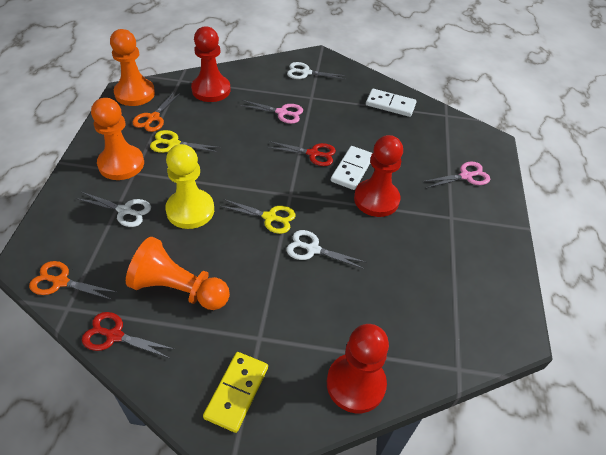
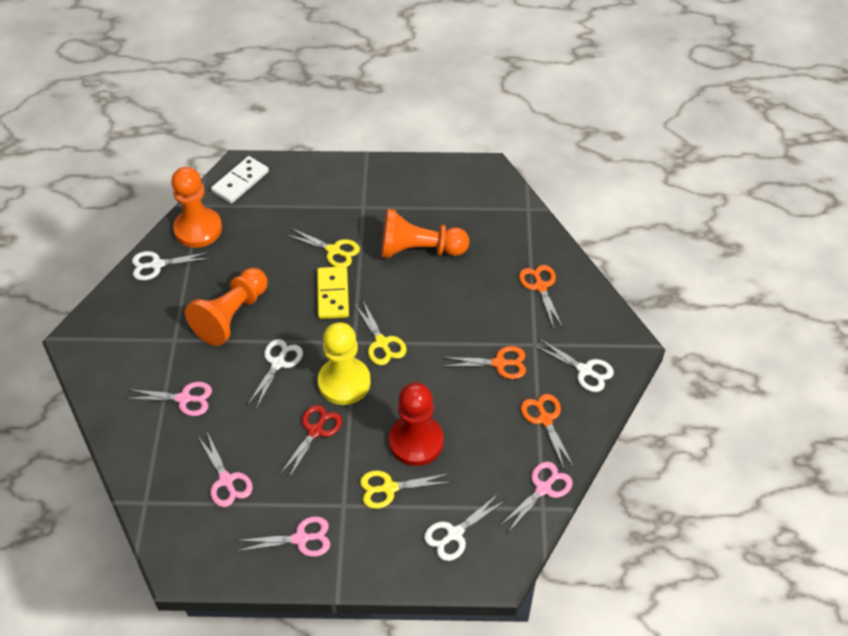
orange scissors: 2 -> 3
pink scissors: 2 -> 4
red pawn: 3 -> 1
red scissors: 2 -> 1
white domino: 2 -> 1
white scissors: 3 -> 4
yellow scissors: 2 -> 3

